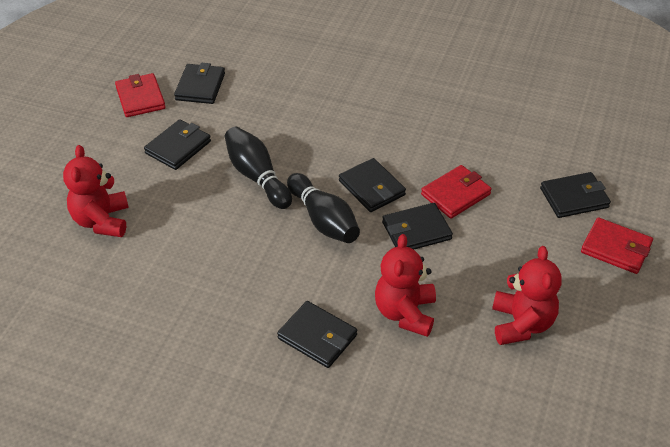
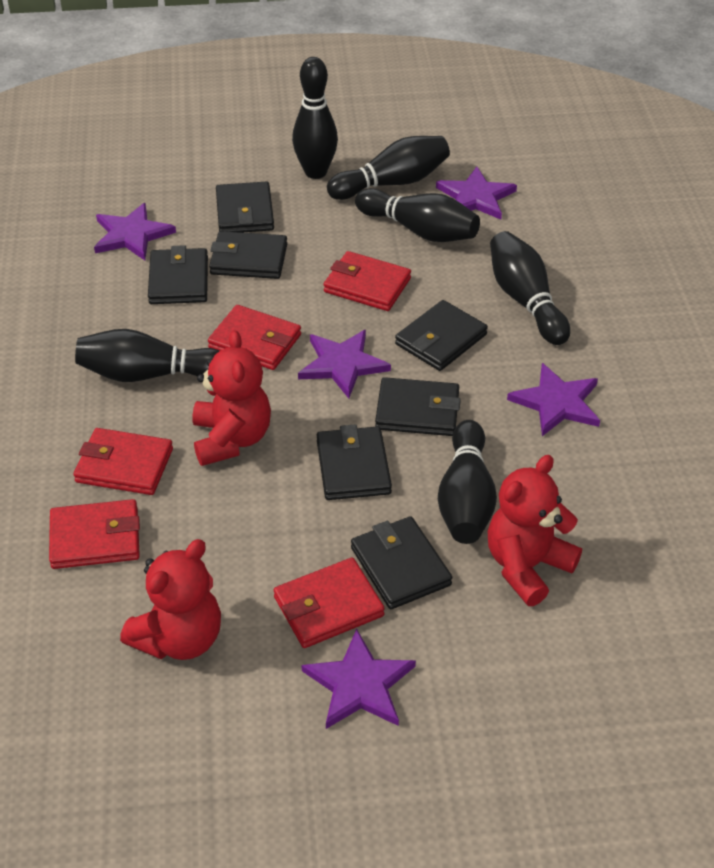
black bowling pin: 2 -> 6
black wallet: 6 -> 7
purple star: 0 -> 5
red wallet: 3 -> 5

